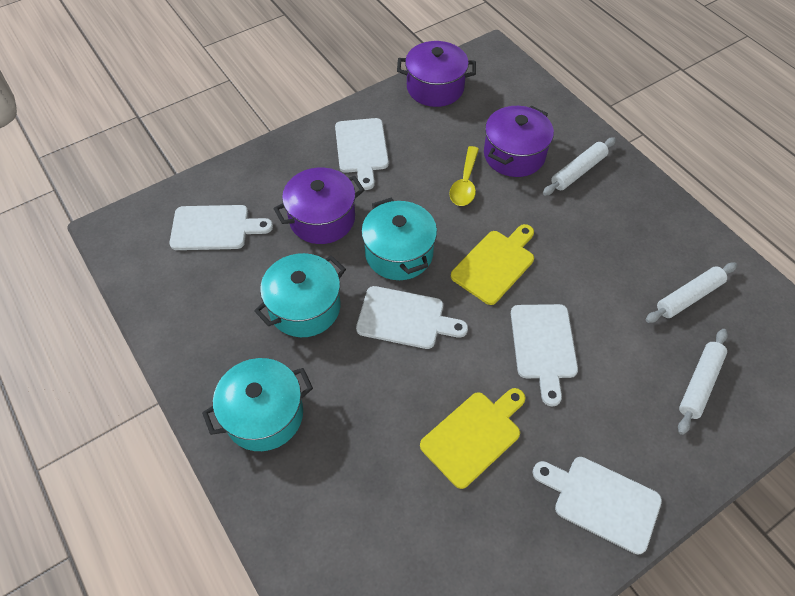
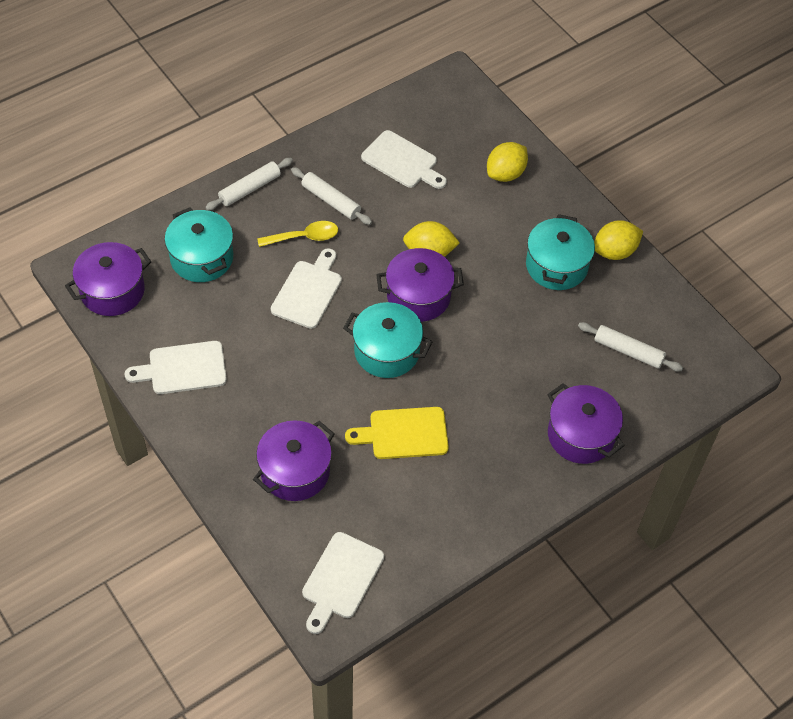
purple pot: 3 -> 4
white cutting board: 5 -> 4
yellow cutting board: 2 -> 1
yellow lemon: 0 -> 3

